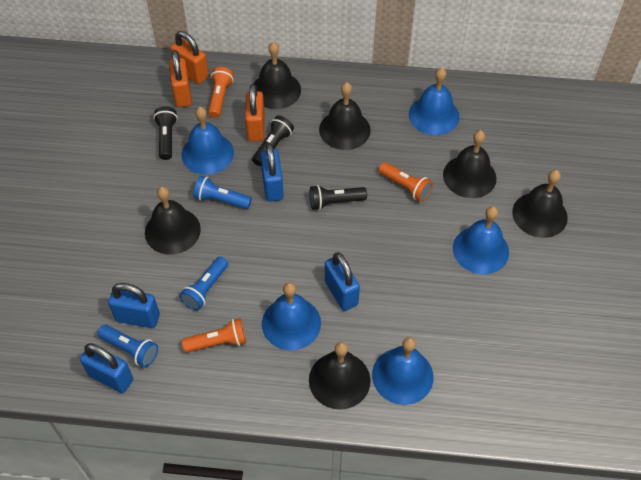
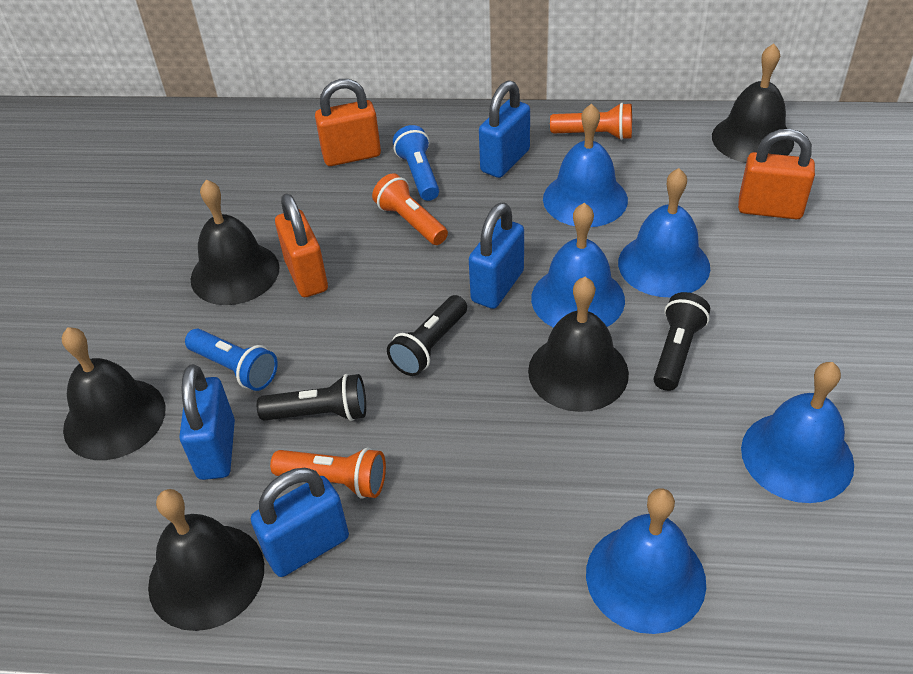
black bell: 6 -> 5
blue flashlight: 3 -> 2

